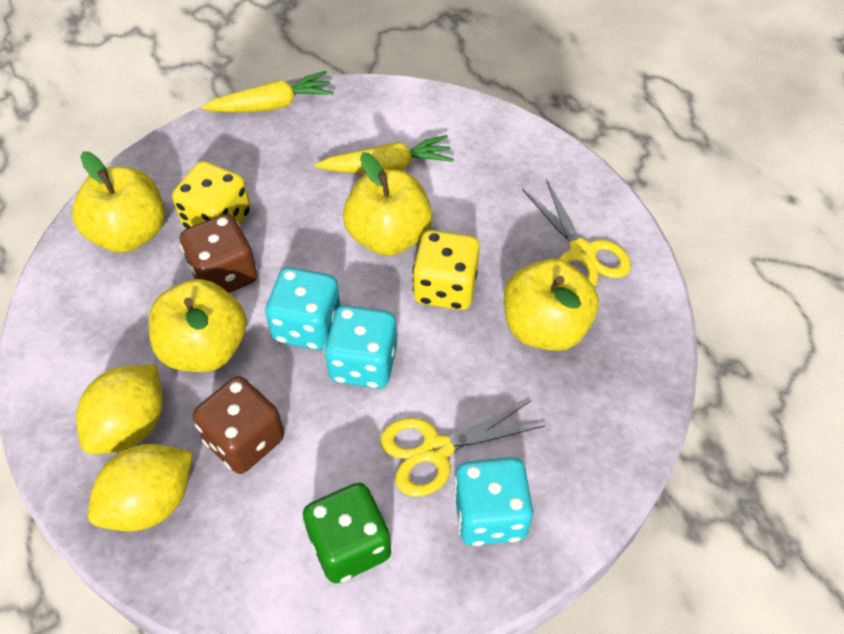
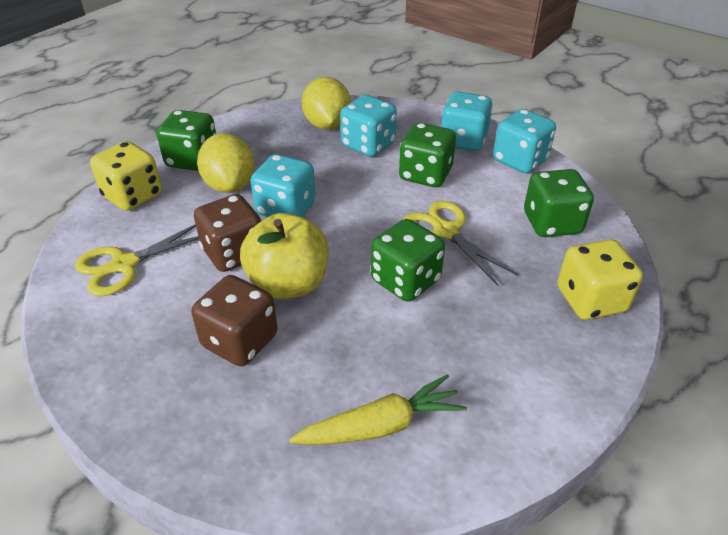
green dice: 1 -> 4
turquoise dice: 3 -> 4
yellow apple: 4 -> 1
yellow carrot: 2 -> 1

